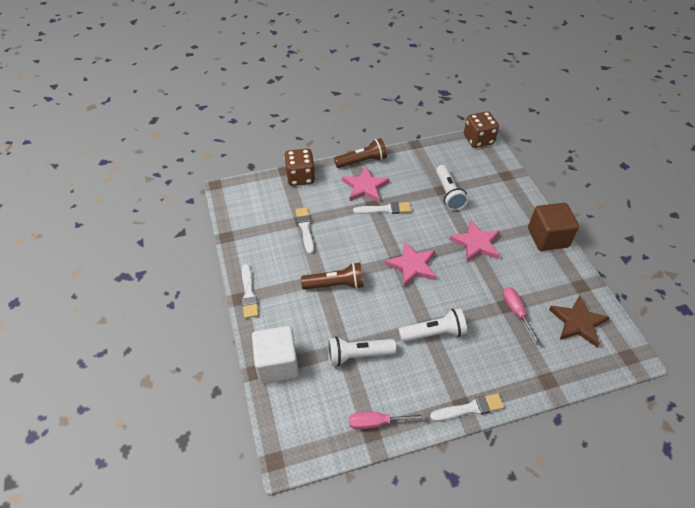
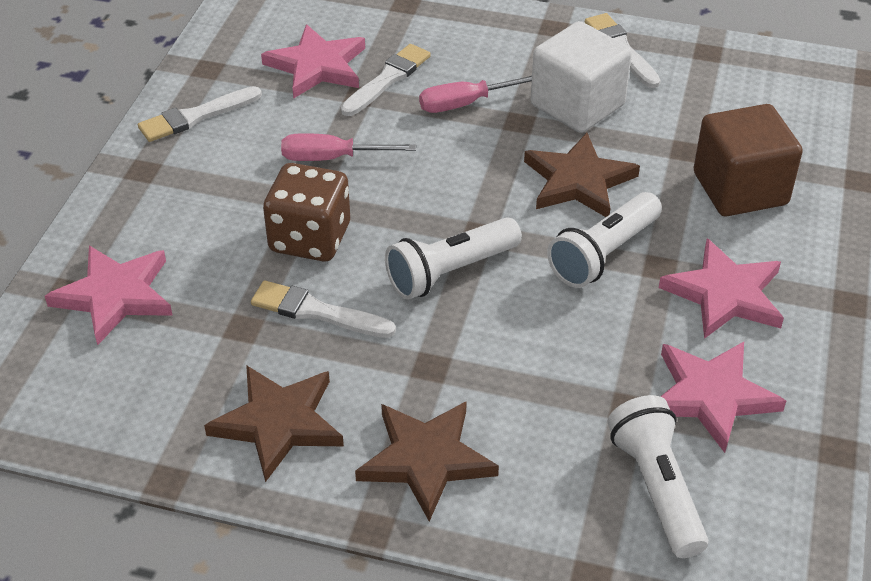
brown dice: 2 -> 1
brown flashlight: 2 -> 0
brown star: 1 -> 3
pink star: 3 -> 4

